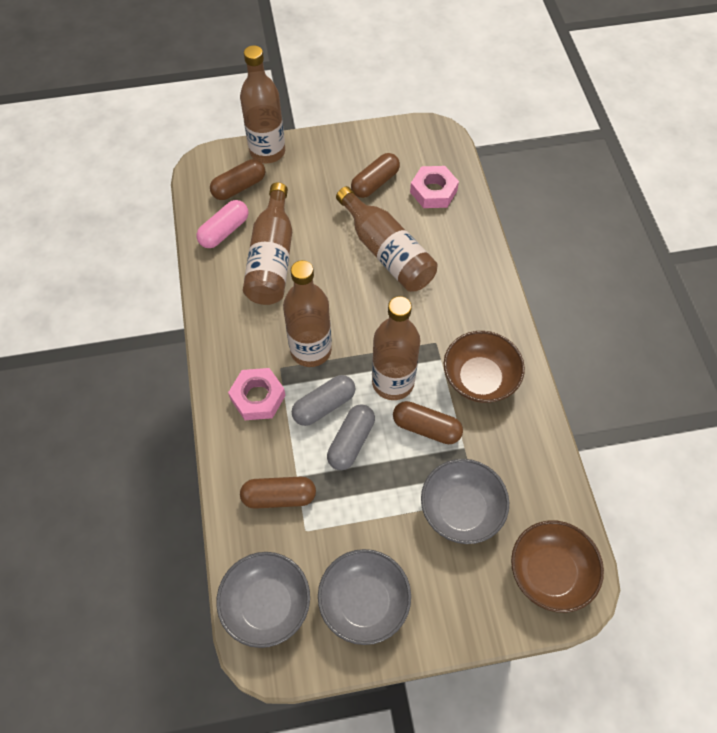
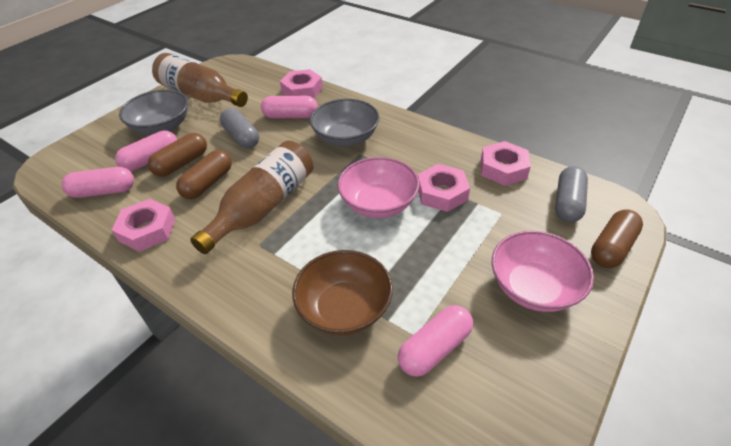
brown bottle: 5 -> 2
brown bowl: 2 -> 1
brown capsule: 4 -> 3
grey bowl: 3 -> 2
pink bowl: 0 -> 2
pink capsule: 1 -> 4
pink nut: 2 -> 4

